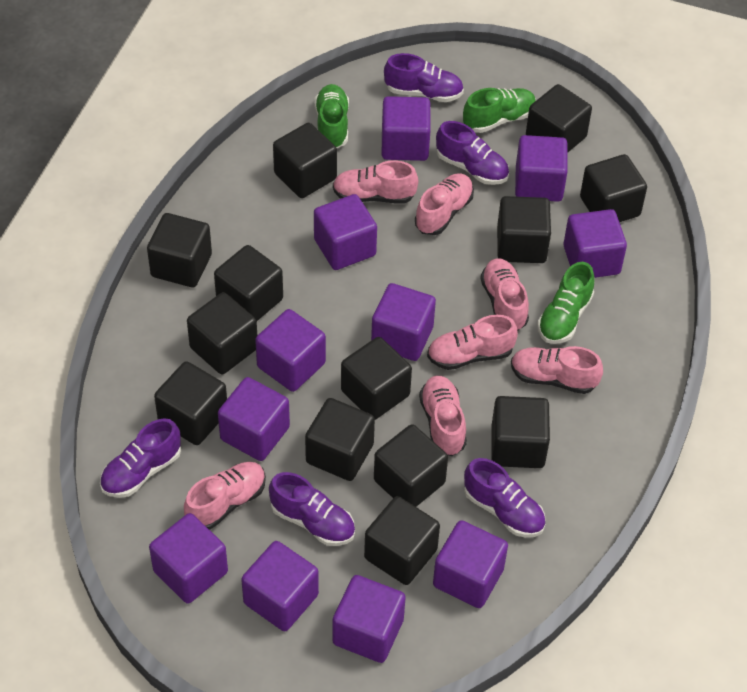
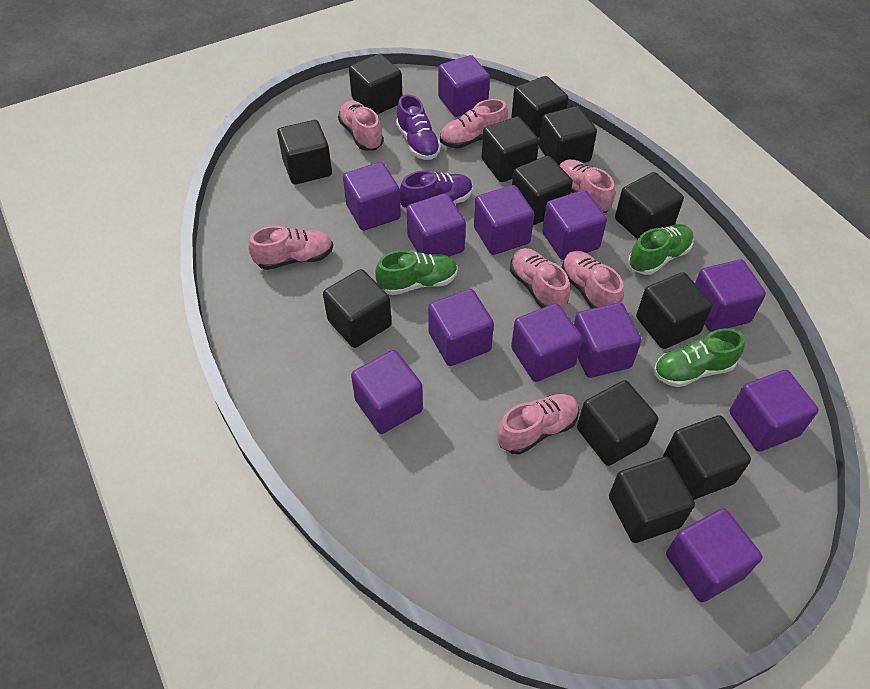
black cube: 13 -> 12
purple cube: 11 -> 12
purple shoe: 5 -> 2

